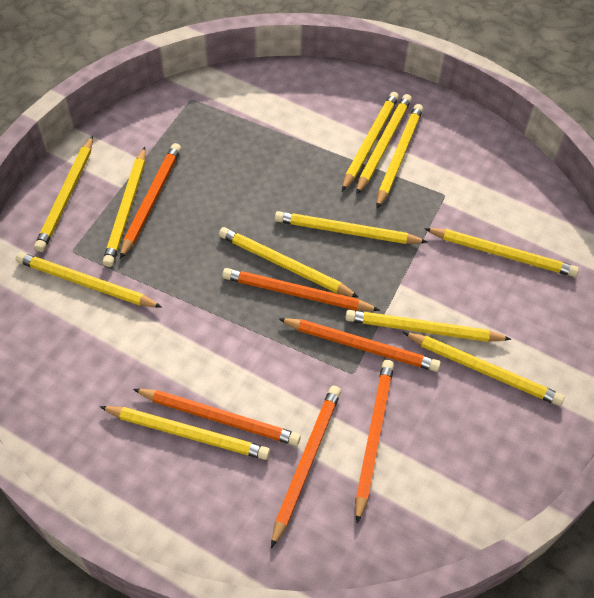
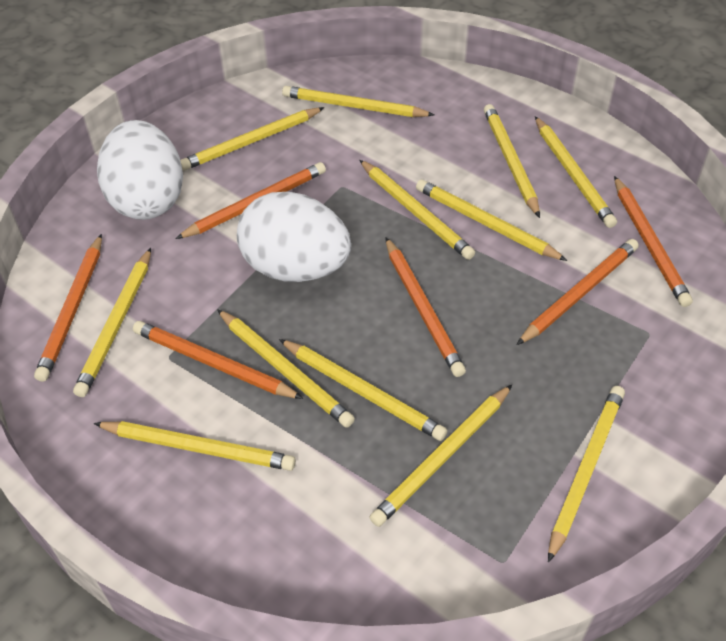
white egg: 0 -> 2

